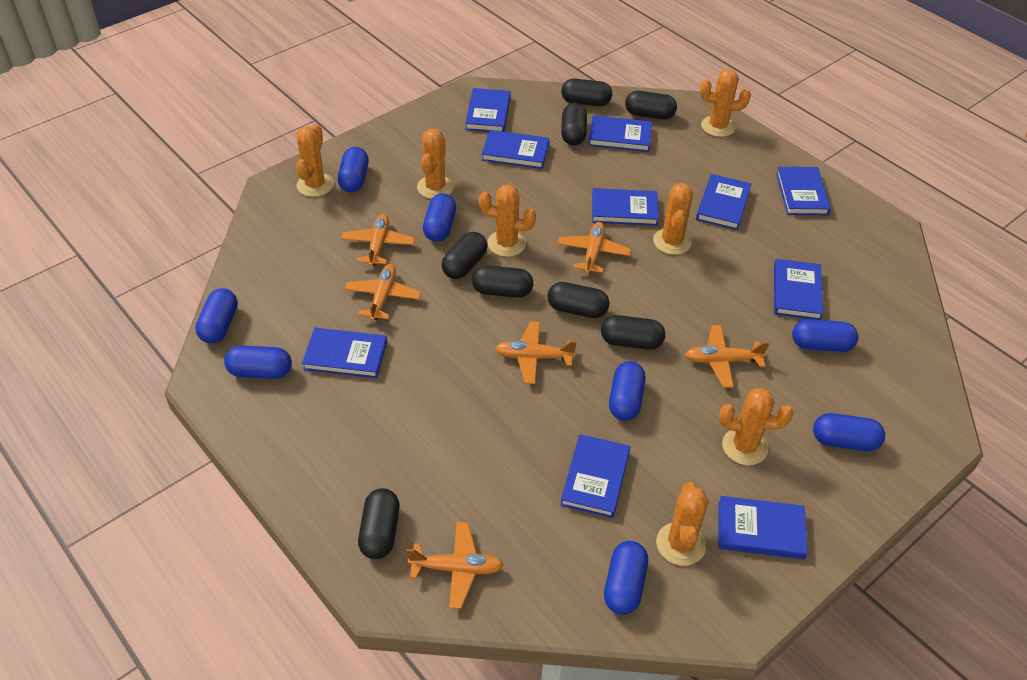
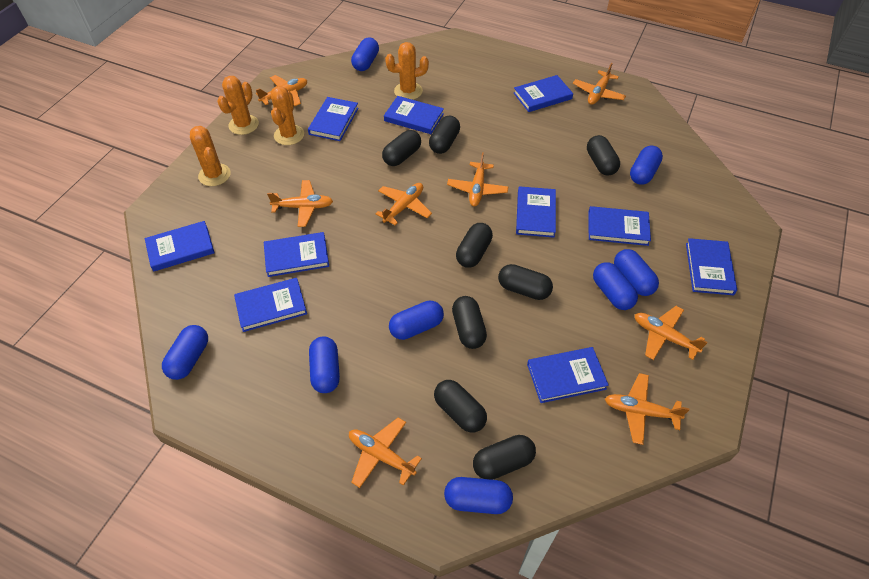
orange cactus: 7 -> 4
orange plane: 6 -> 8

